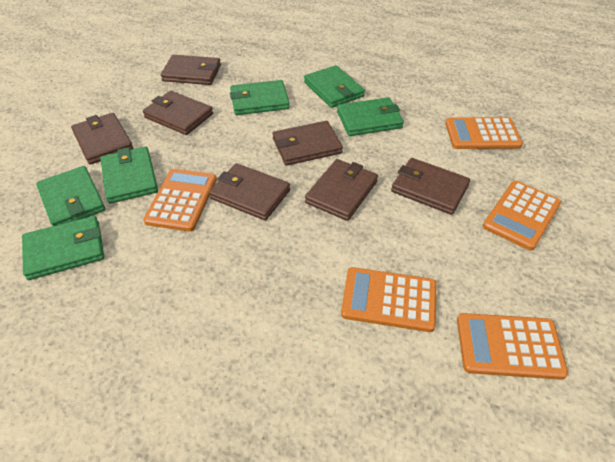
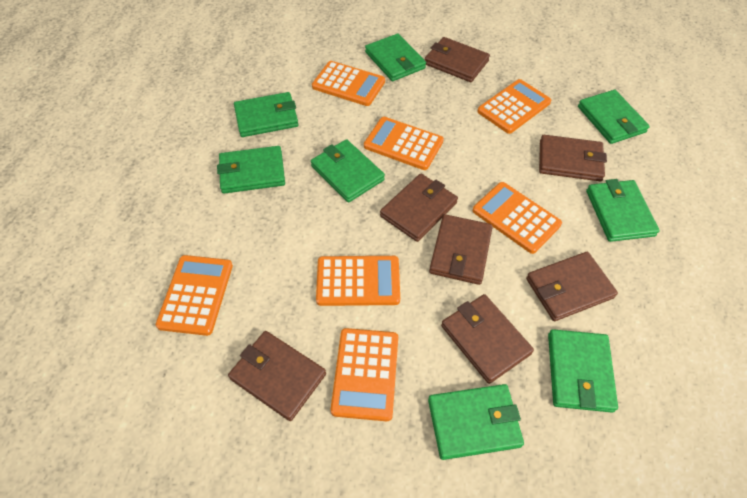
green wallet: 6 -> 8
orange calculator: 5 -> 7

